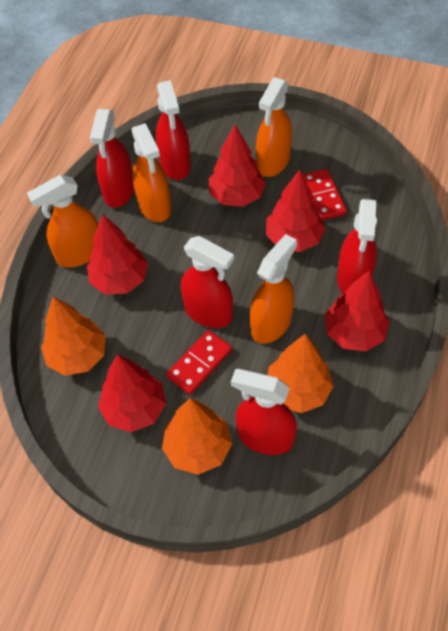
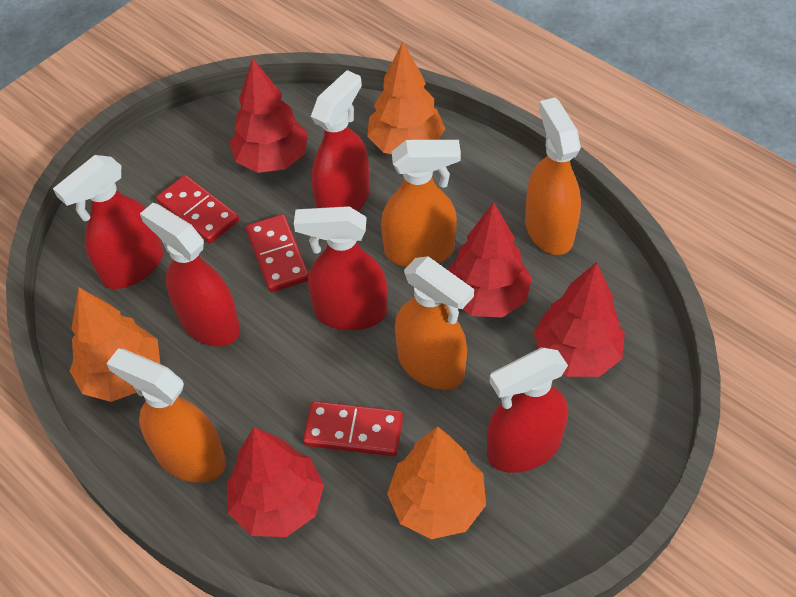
red domino: 2 -> 3
red tree: 5 -> 4

